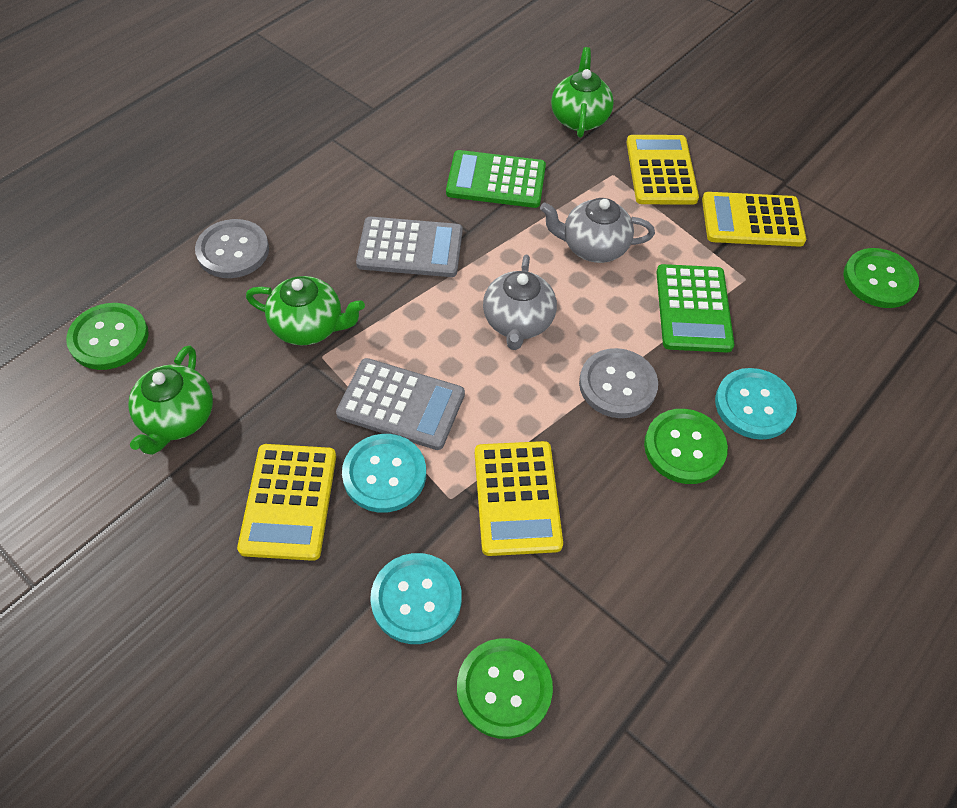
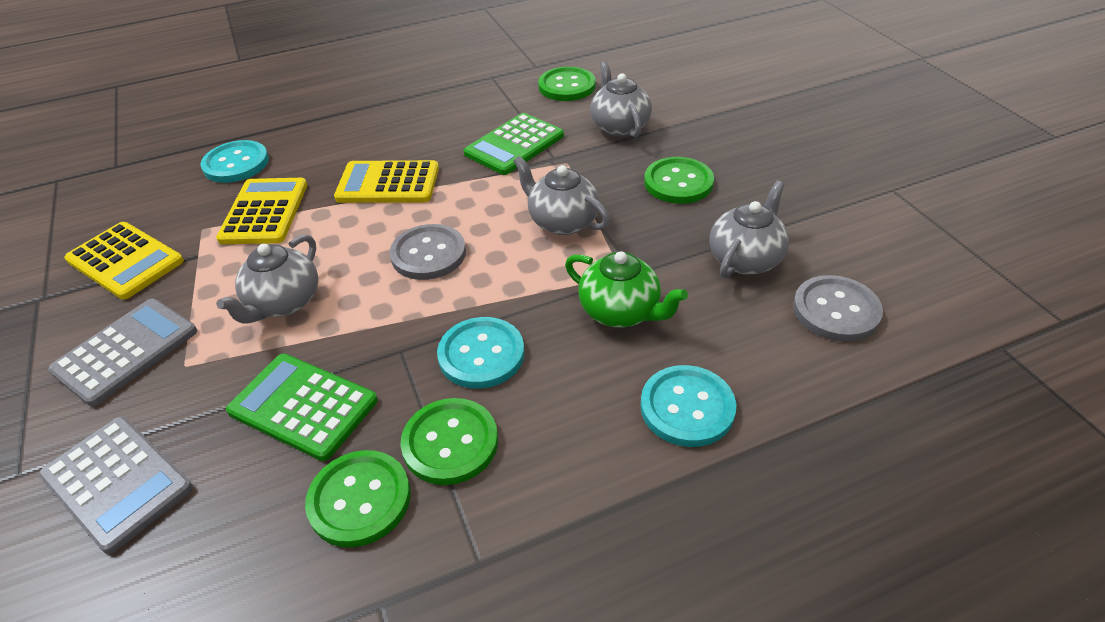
green teapot: 3 -> 1
grey teapot: 2 -> 4
yellow calculator: 4 -> 3

